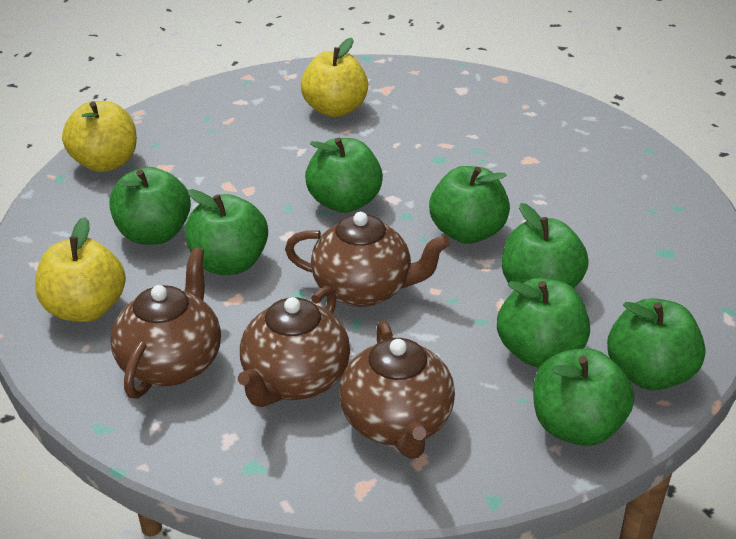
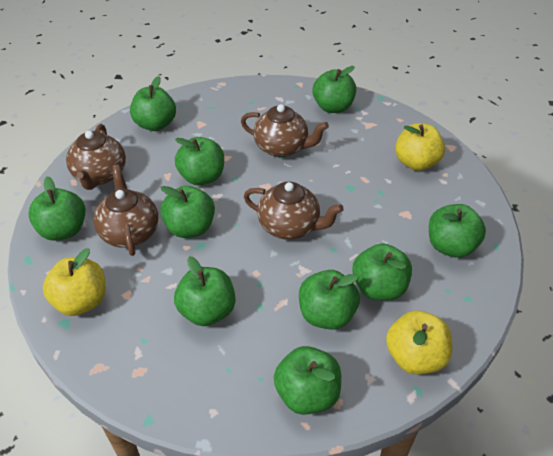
green apple: 8 -> 10

